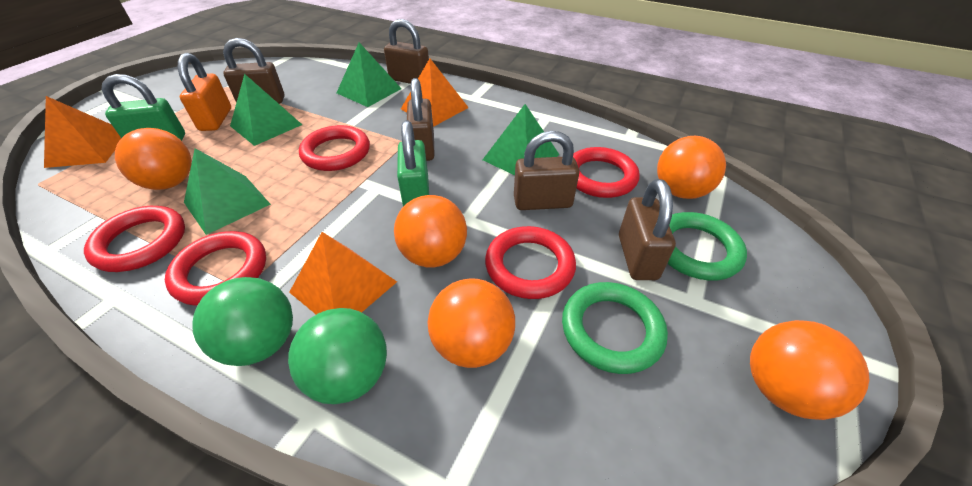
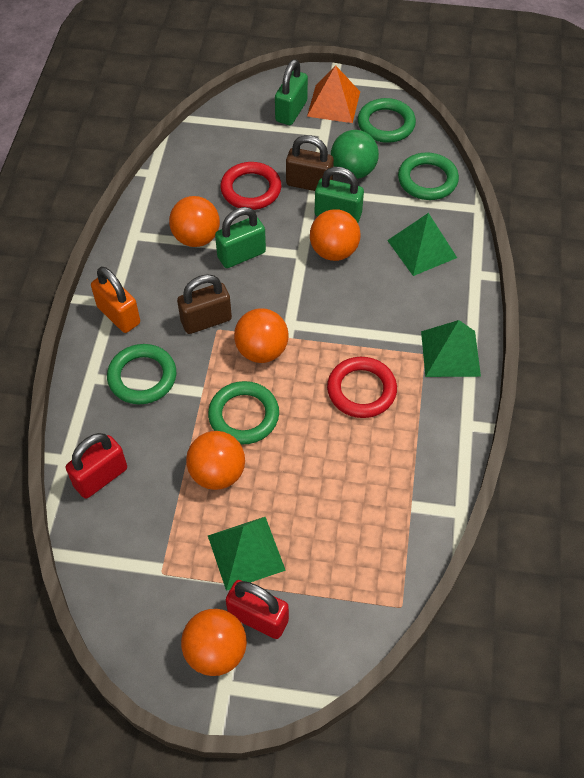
brown padlock: 5 -> 2
green ball: 2 -> 1
green padlock: 2 -> 3
green pyramid: 4 -> 3
green ring: 2 -> 4
orange pyramid: 3 -> 1
red padlock: 0 -> 2
red ring: 5 -> 2

